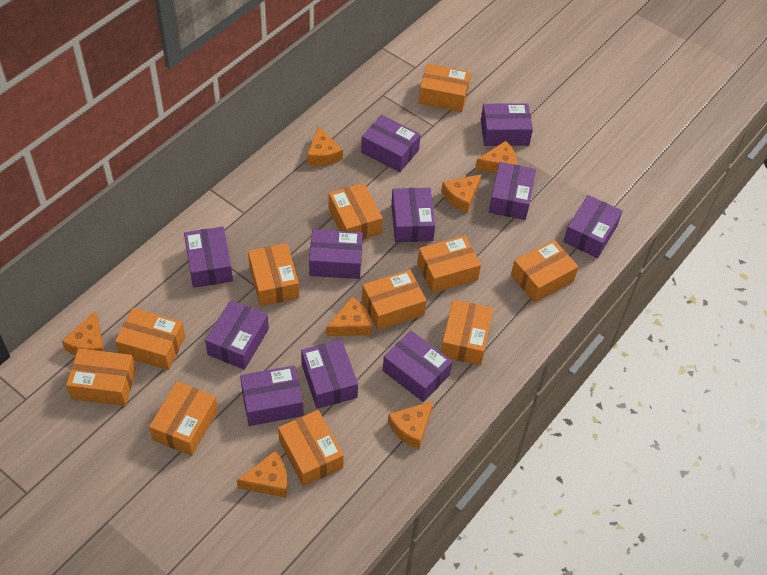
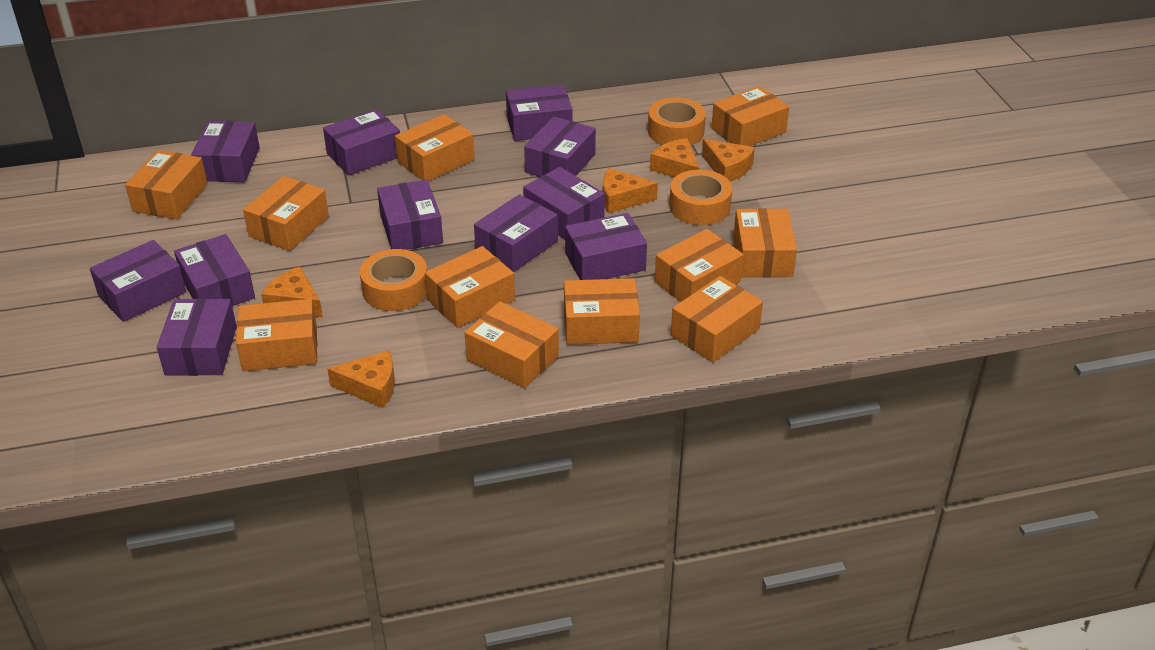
orange cheese: 7 -> 5
orange tape: 0 -> 3

